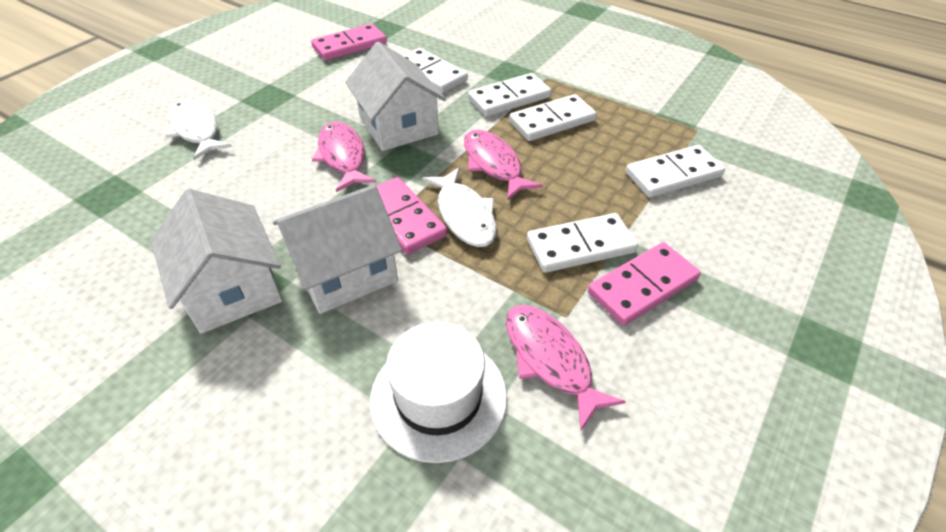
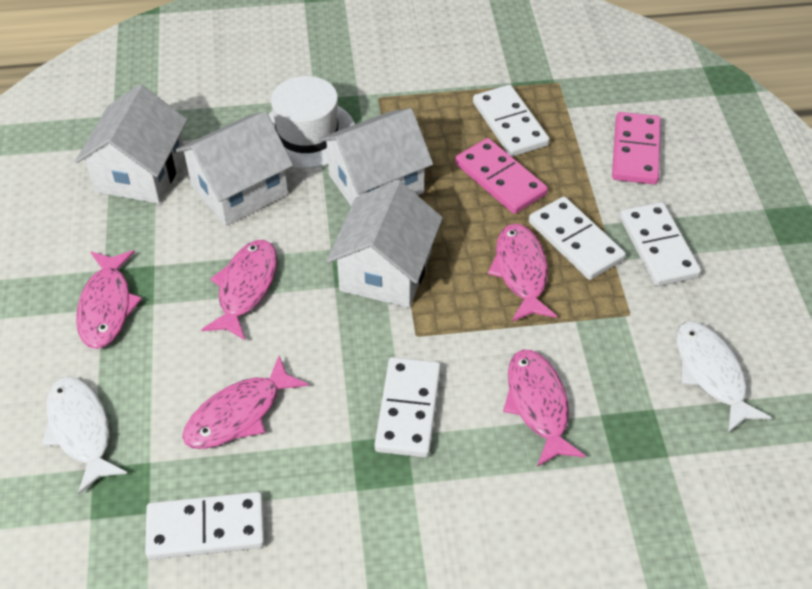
pink domino: 3 -> 2
pink fish: 3 -> 5
white house: 3 -> 4

